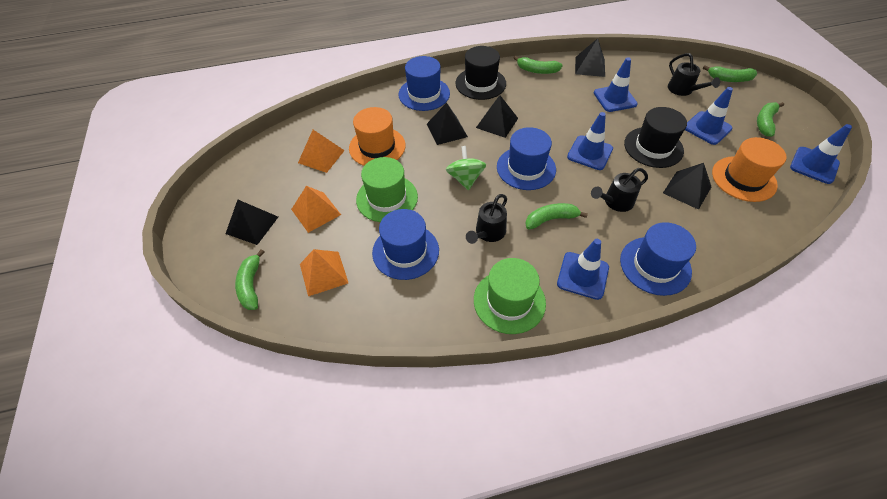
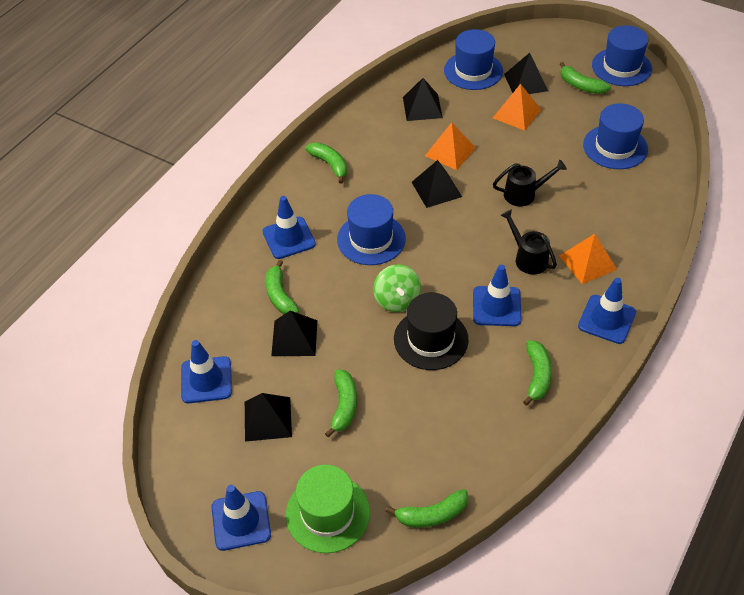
black hat: 2 -> 1
black watering can: 3 -> 2
green banana: 5 -> 6
green hat: 2 -> 1
orange hat: 2 -> 0

